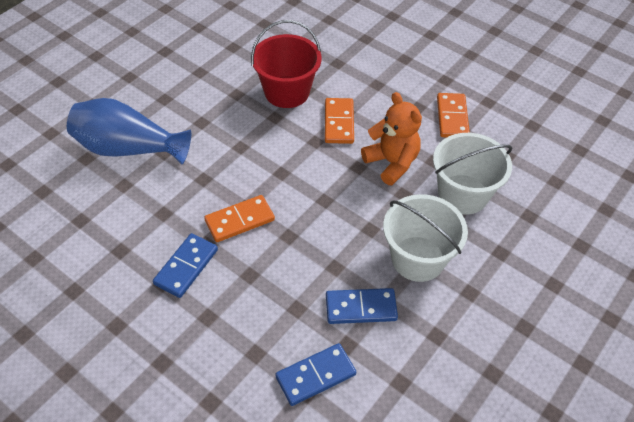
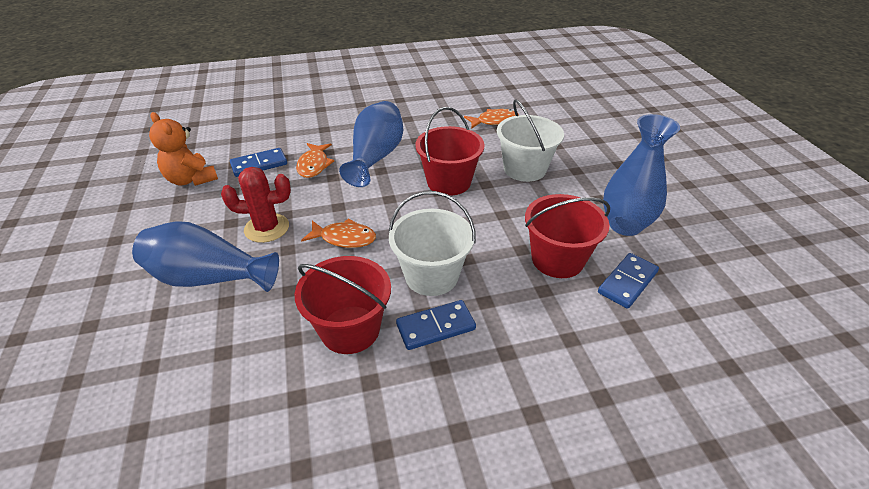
blue vase: 1 -> 3
orange domino: 3 -> 0
orange fish: 0 -> 3
red bucket: 1 -> 3
red cactus: 0 -> 1

